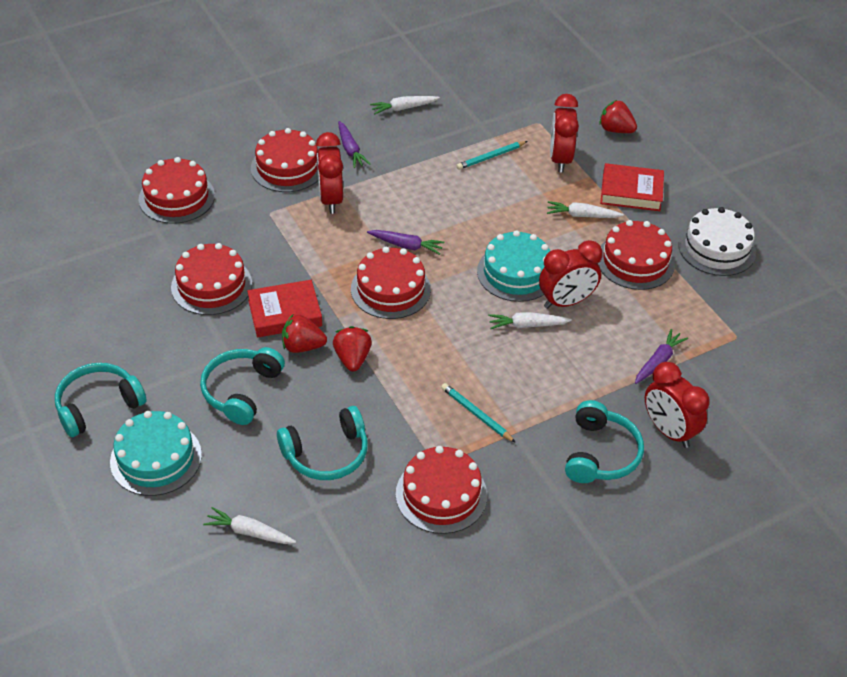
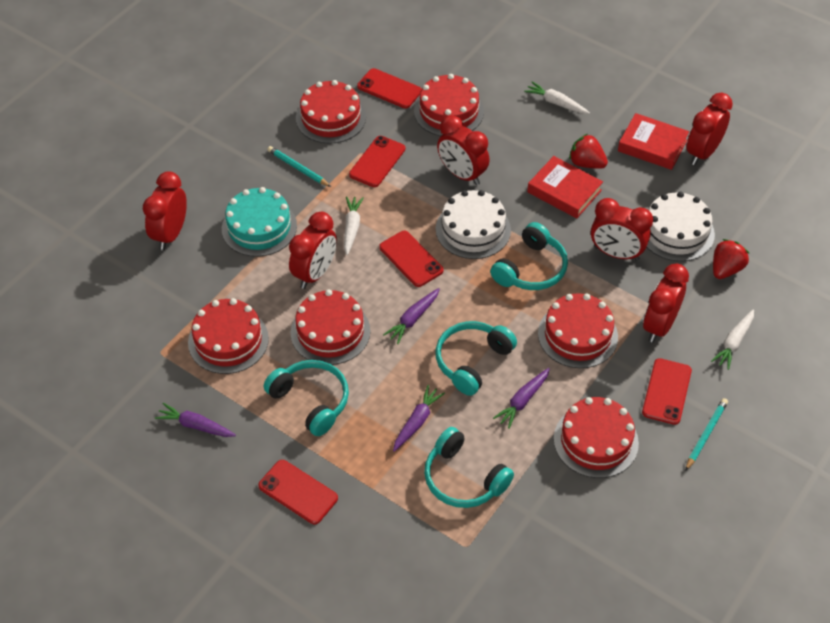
purple carrot: 3 -> 4
red clock: 4 -> 6
red phone: 0 -> 5
red strawberry: 3 -> 2
turquoise cake: 2 -> 1
white cake: 1 -> 2
white carrot: 4 -> 3

